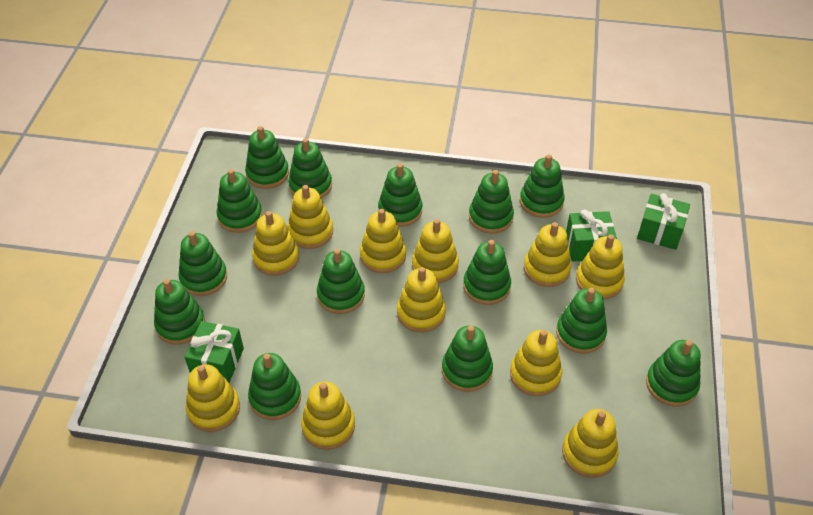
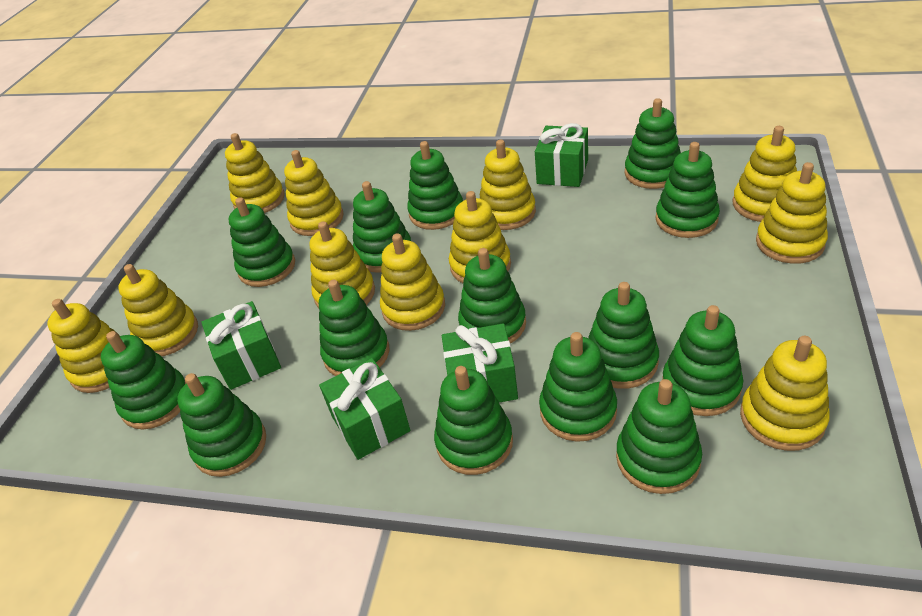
green gift: 3 -> 4

